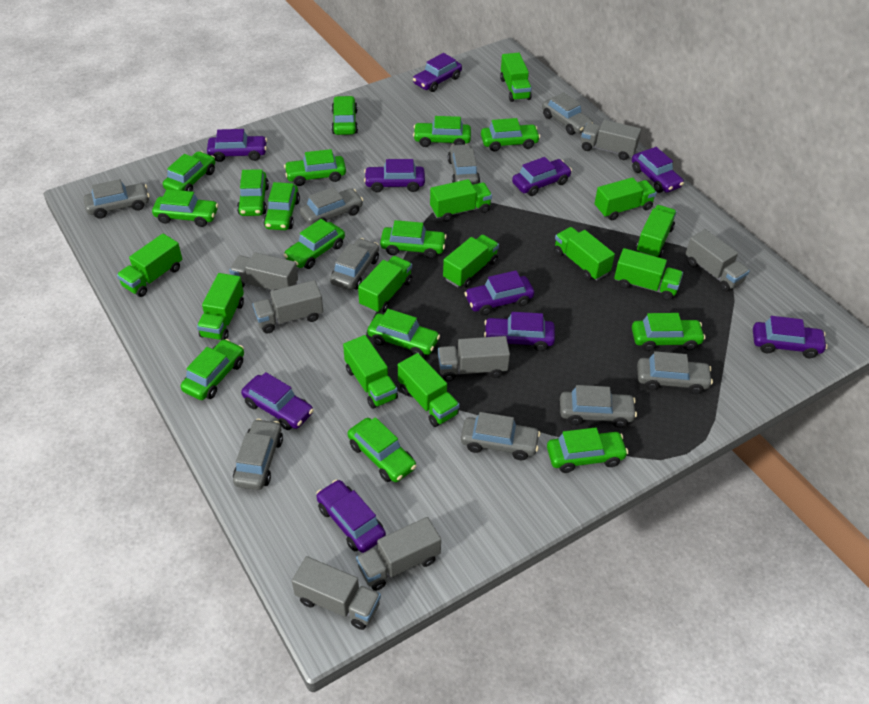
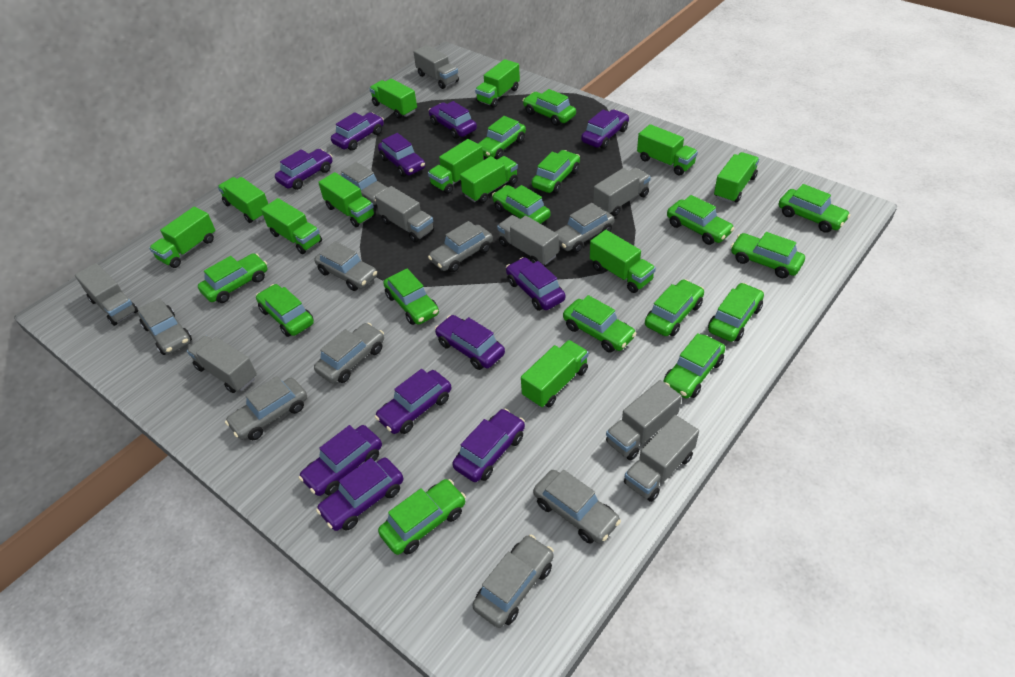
grey truck: 7 -> 8
purple car: 10 -> 11

